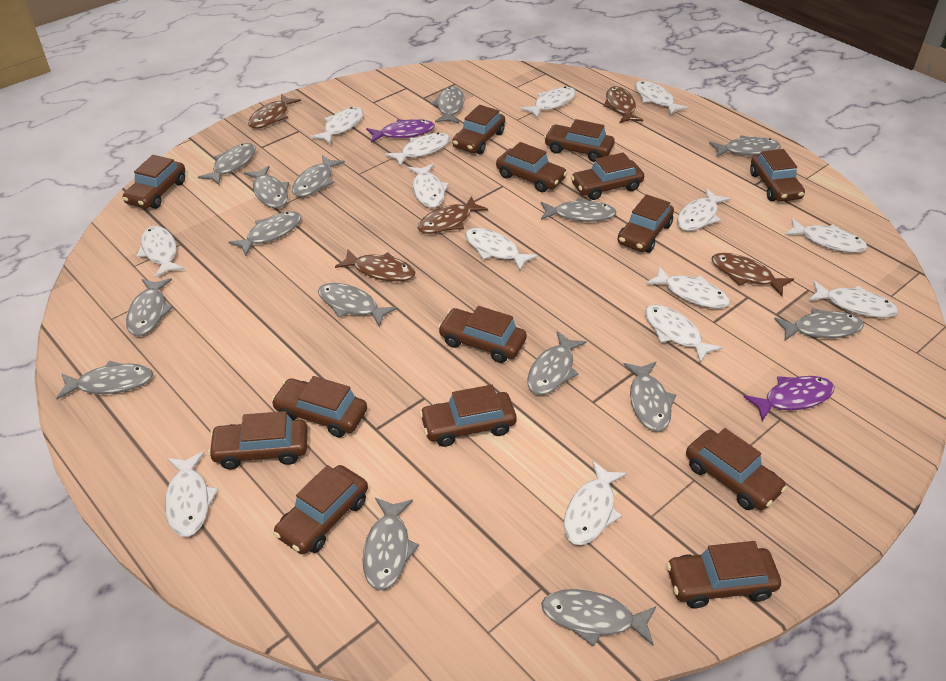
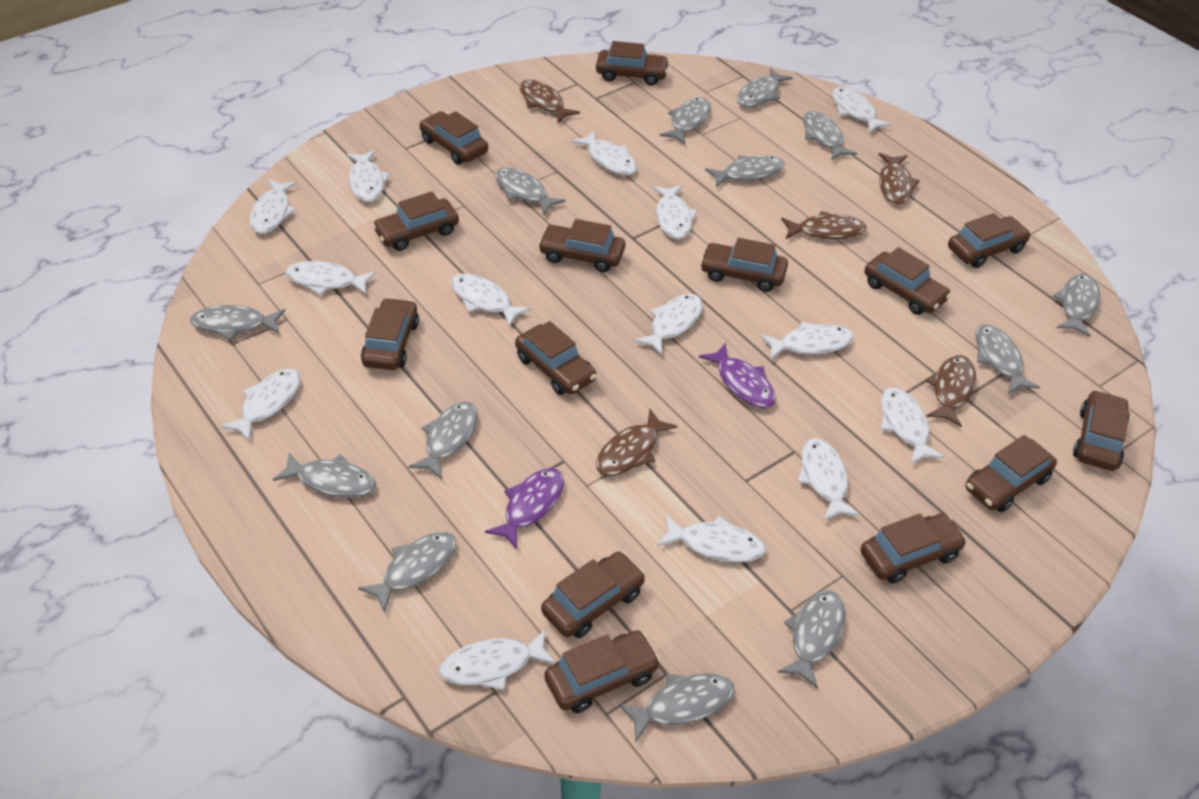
grey fish: 15 -> 13

